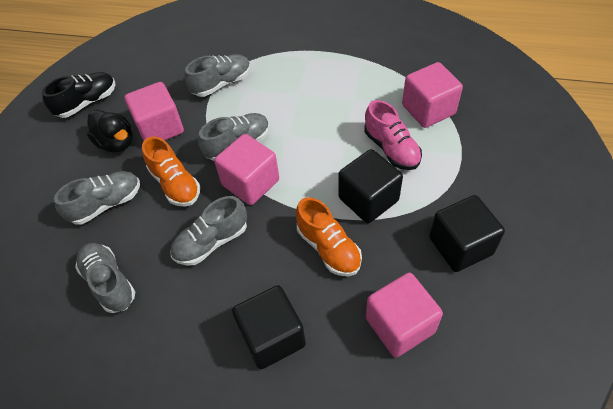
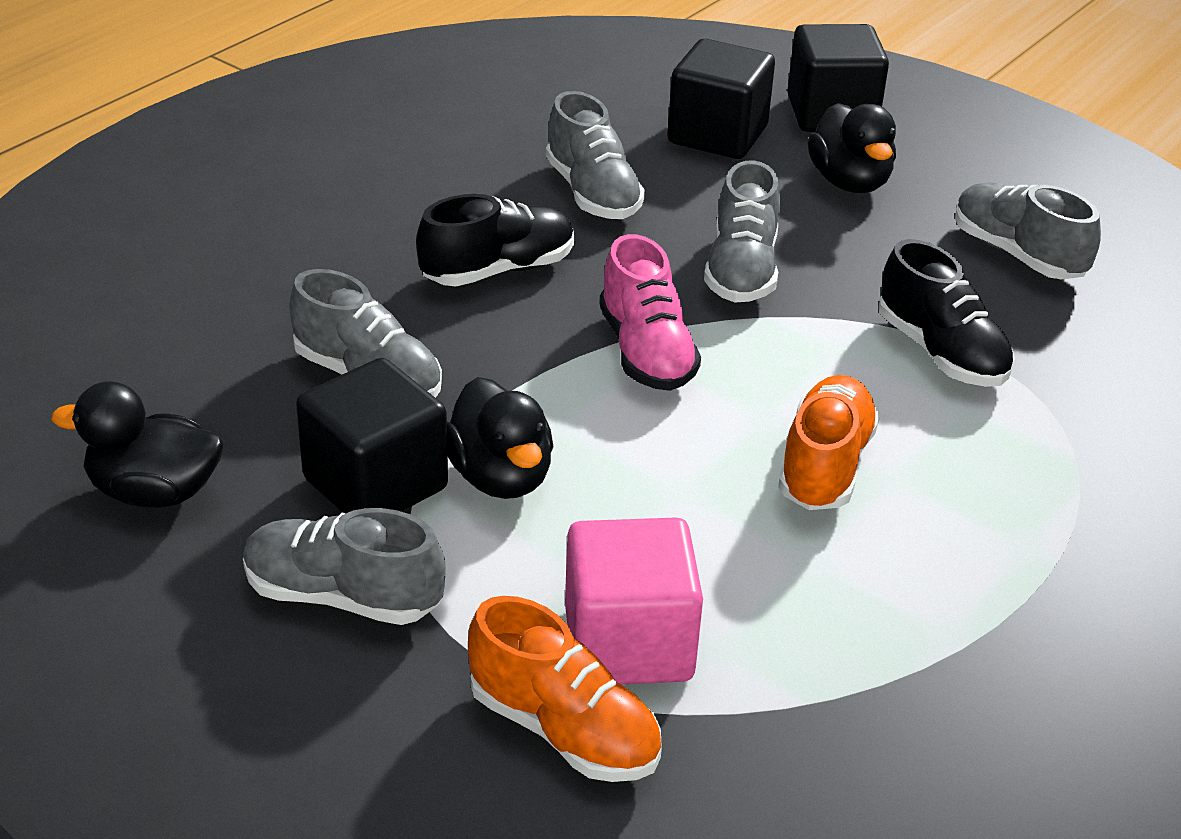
black duck: 1 -> 3
black shoe: 1 -> 2
pink cube: 4 -> 1

